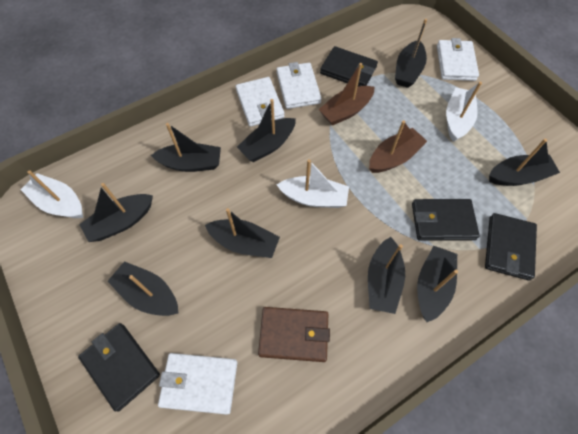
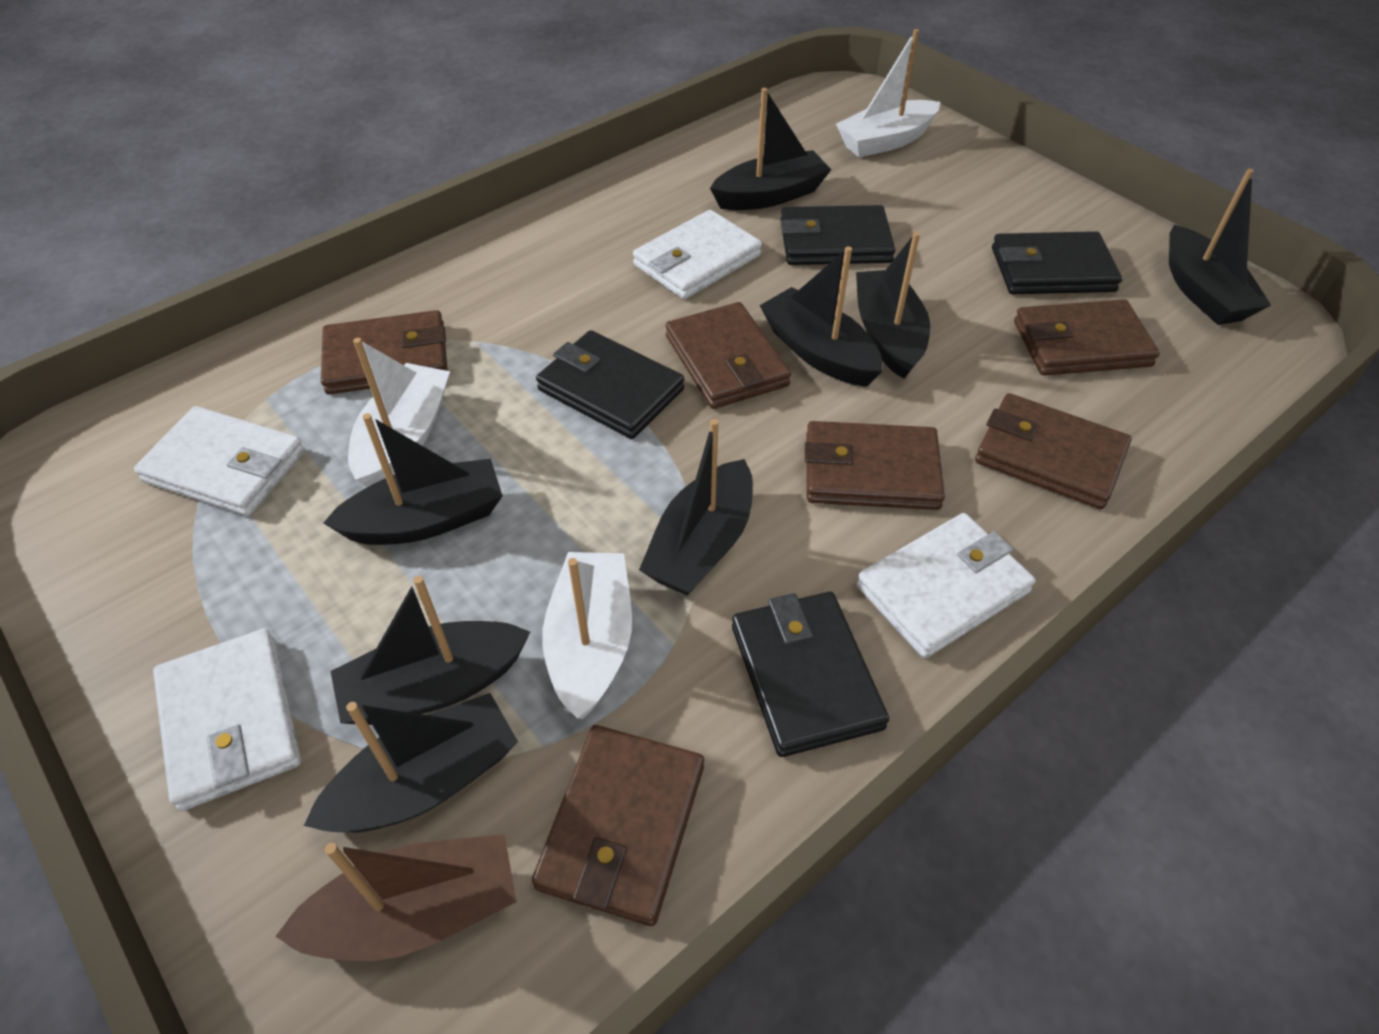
black boat: 9 -> 8
brown boat: 2 -> 1
brown wallet: 1 -> 6

